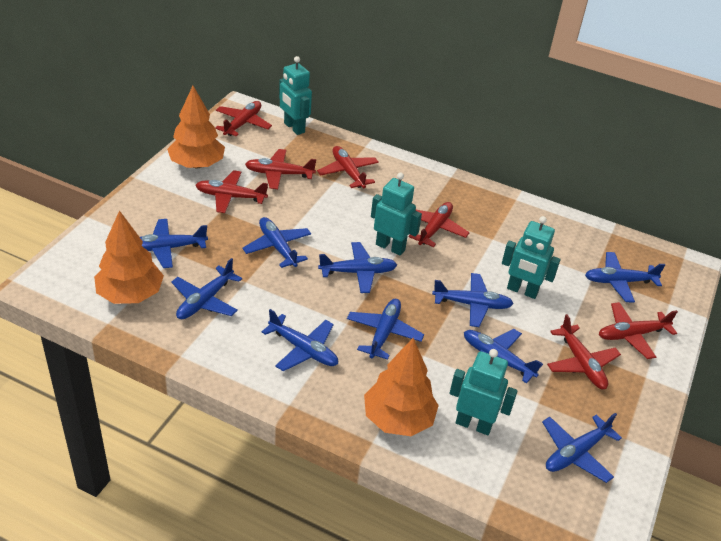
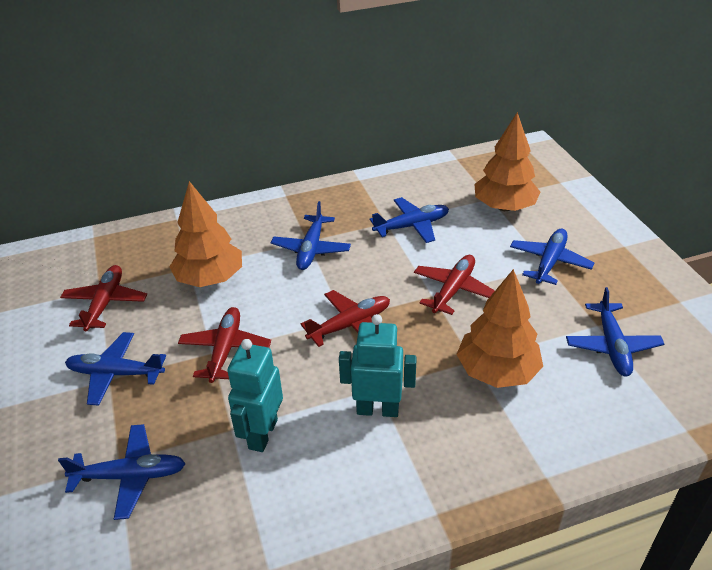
blue plane: 10 -> 6
red plane: 7 -> 4
turquoise robot: 4 -> 2

